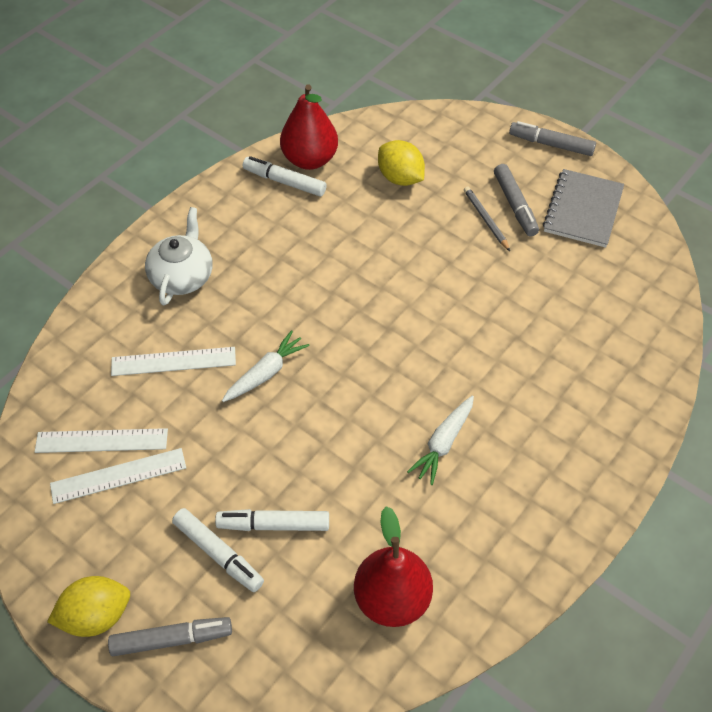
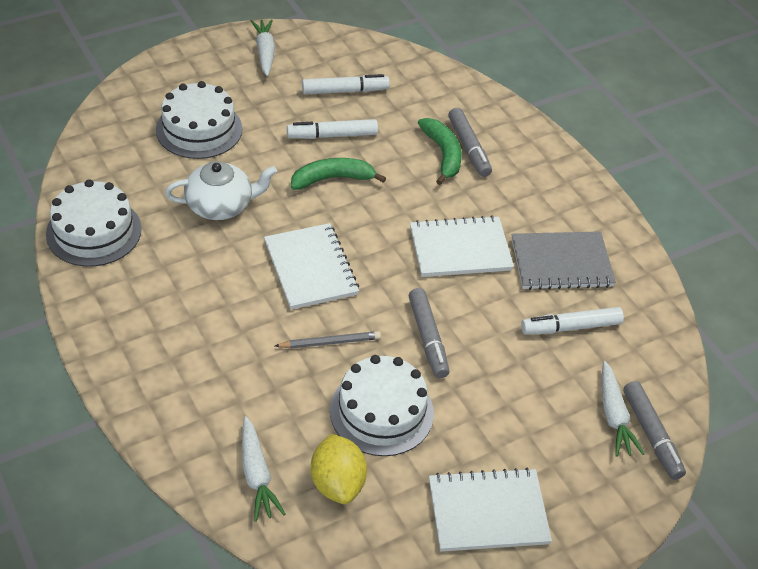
green banana: 0 -> 2
red pear: 2 -> 0
white cake: 0 -> 3
white carrot: 2 -> 3
white notebook: 0 -> 3
white ruler: 3 -> 0
yellow lemon: 2 -> 1

